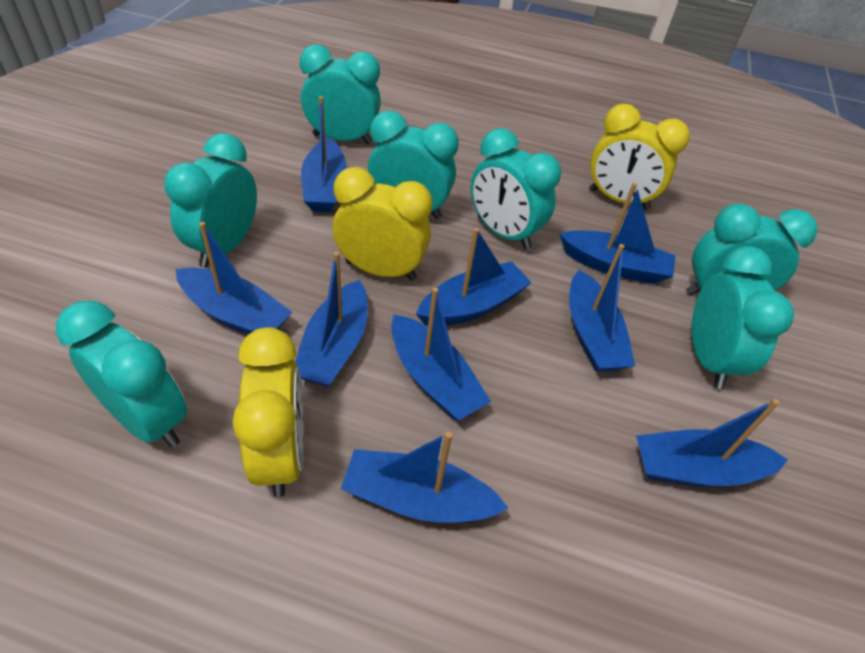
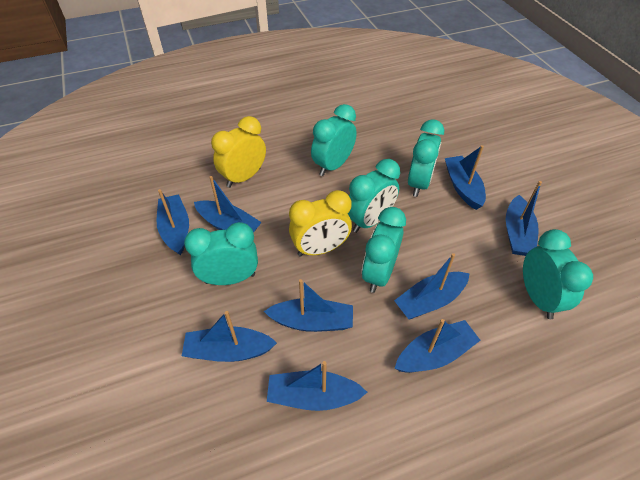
turquoise clock: 7 -> 6
yellow clock: 3 -> 2

